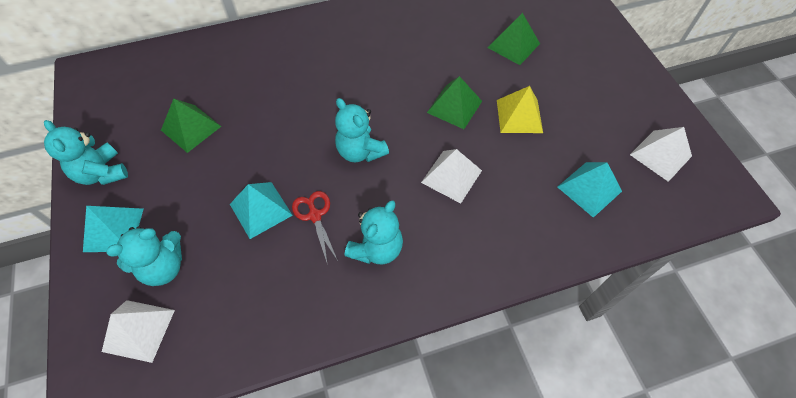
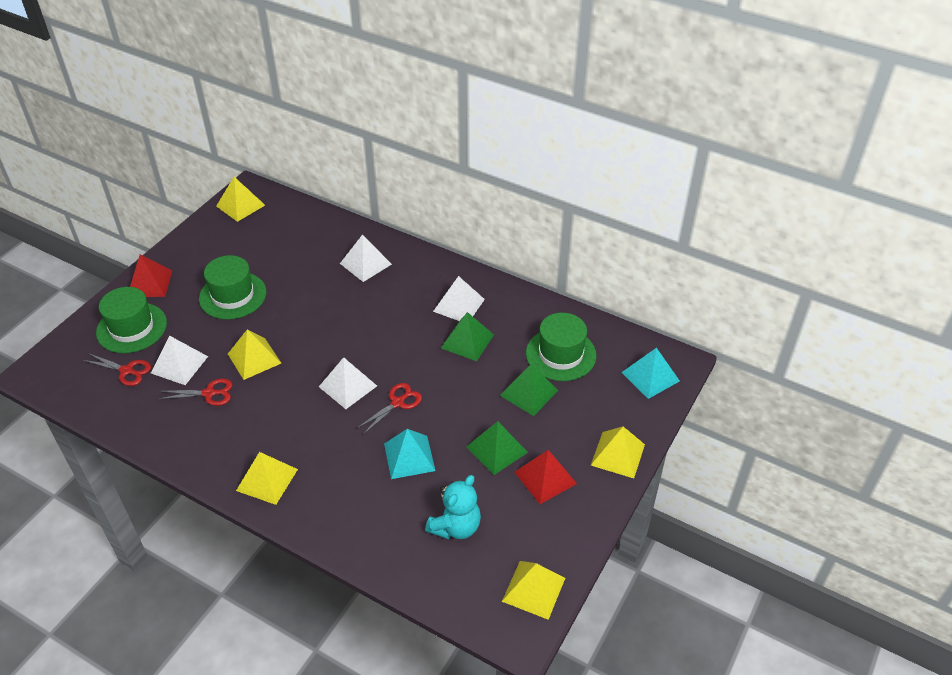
green hat: 0 -> 3
red pyramid: 0 -> 2
red scissors: 1 -> 3
turquoise pyramid: 3 -> 2
turquoise teddy bear: 4 -> 1
white pyramid: 3 -> 4
yellow pyramid: 1 -> 5

